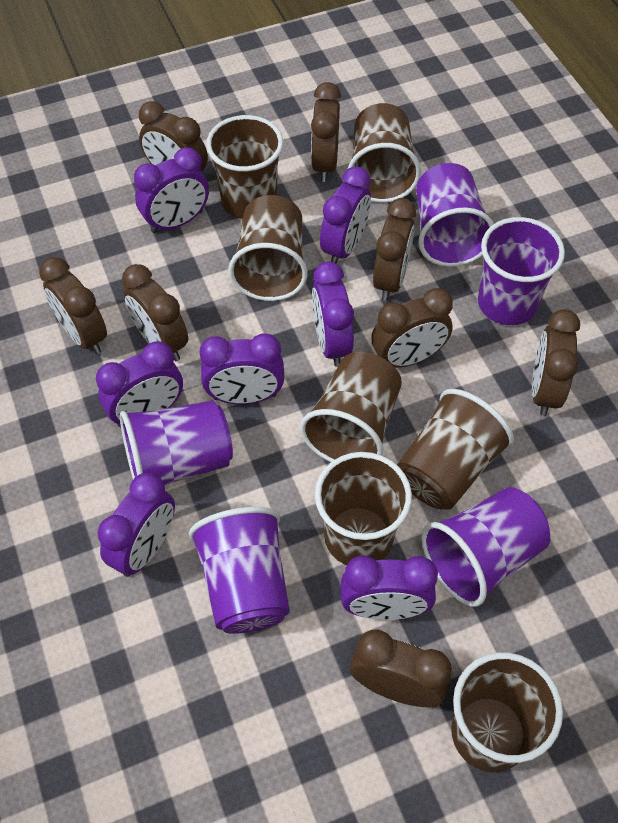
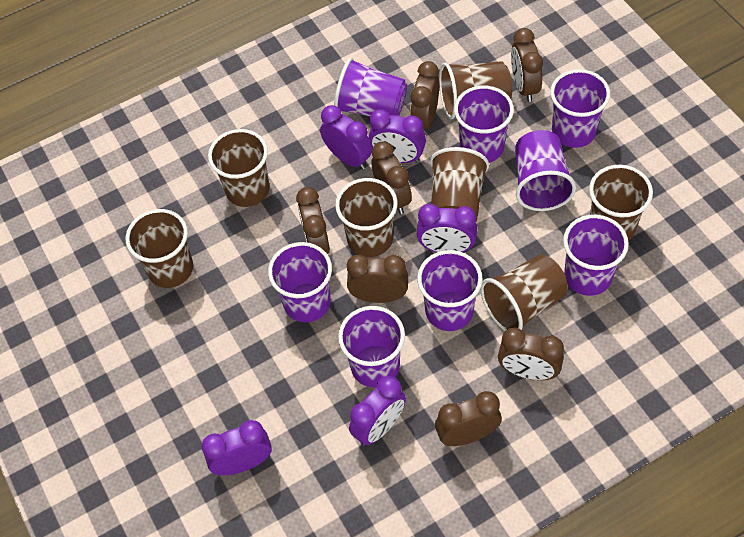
brown clock: 8 -> 7
purple clock: 7 -> 5
purple cup: 5 -> 8

